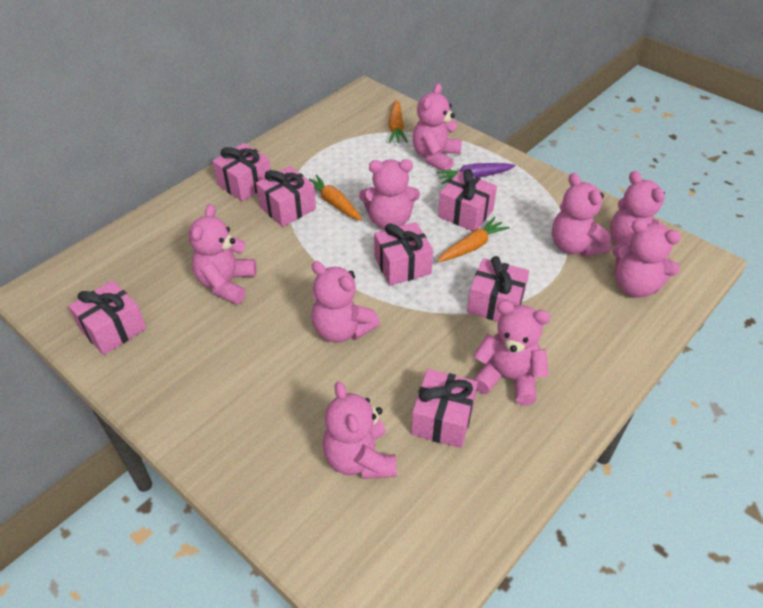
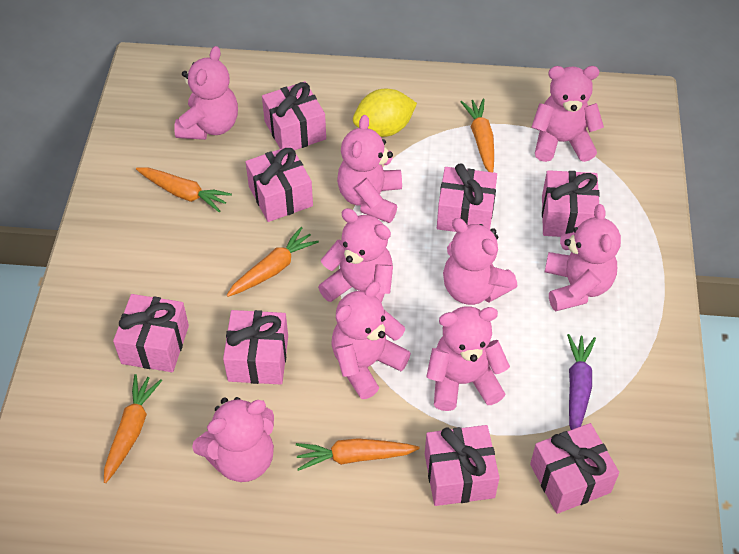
orange carrot: 3 -> 5
pink gift: 7 -> 8
yellow lemon: 0 -> 1

